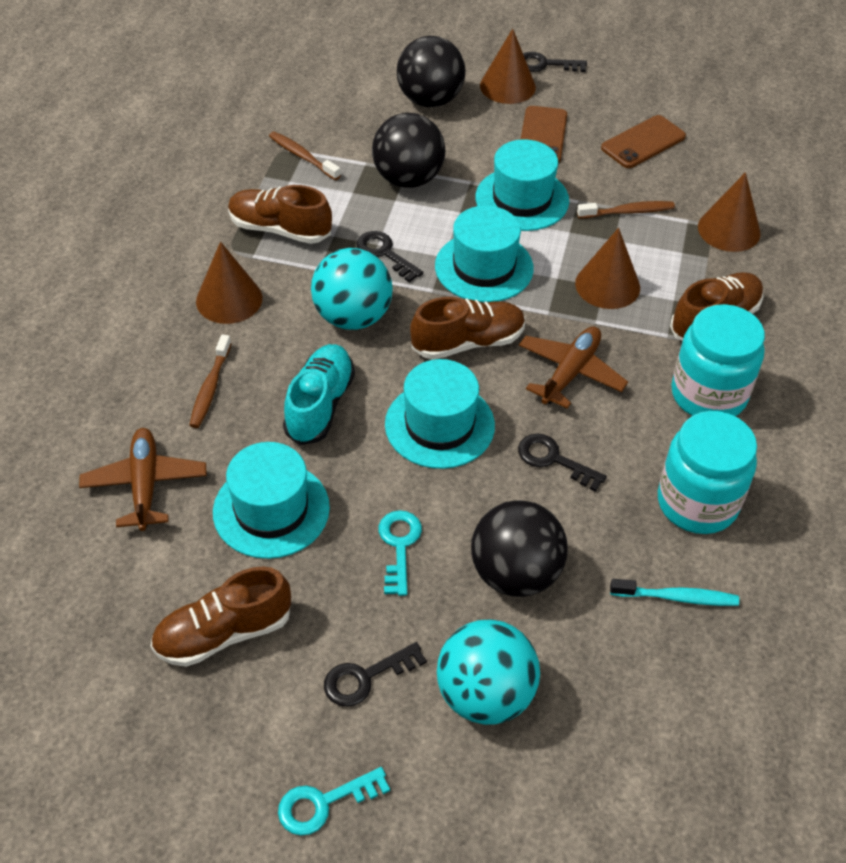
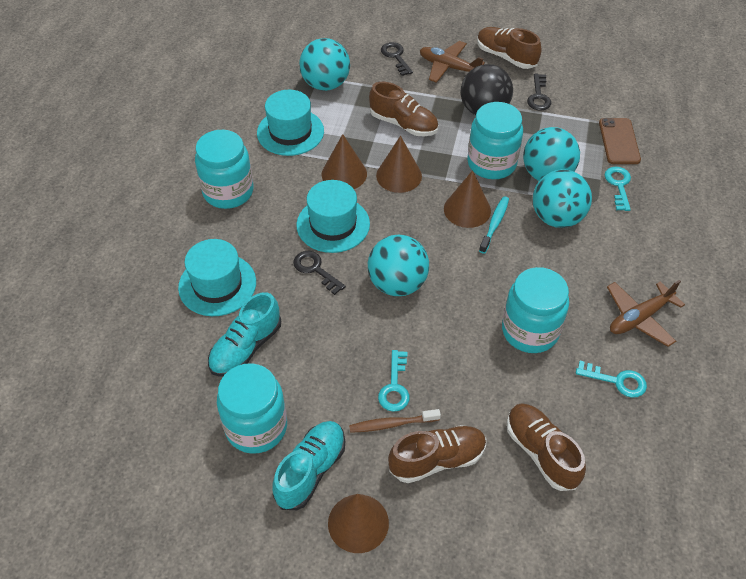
black ball: 3 -> 1
black key: 4 -> 3
brown phone: 2 -> 1
brown toothbrush: 3 -> 1
turquoise ball: 2 -> 4
turquoise hat: 4 -> 3
turquoise jar: 2 -> 4
turquoise key: 2 -> 3
turquoise shoe: 1 -> 2

